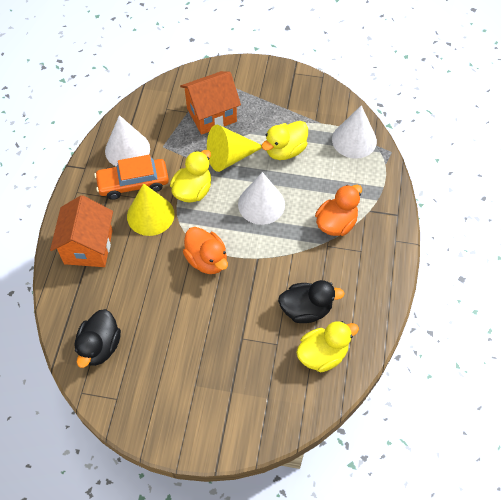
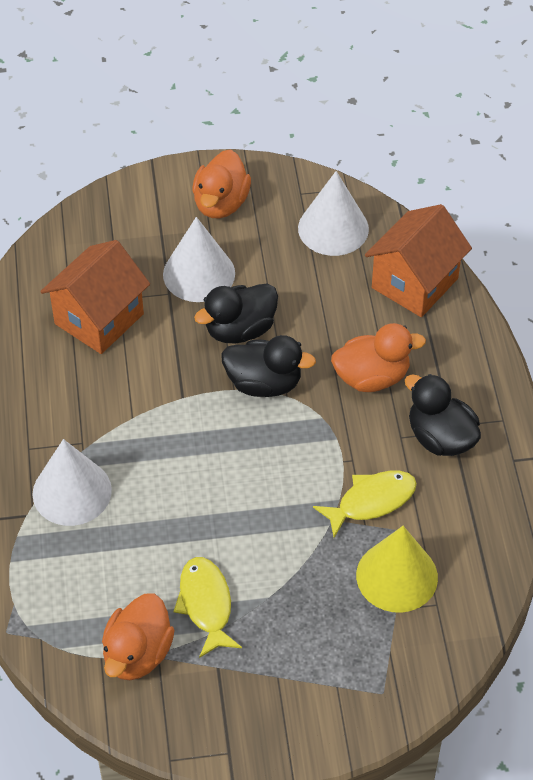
black duck: 2 -> 3
orange car: 1 -> 0
orange duck: 2 -> 3
yellow cone: 2 -> 1
yellow duck: 3 -> 0
yellow fish: 0 -> 2

